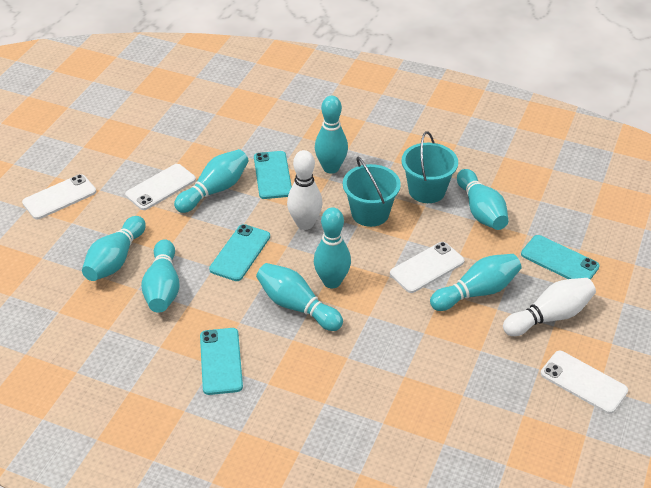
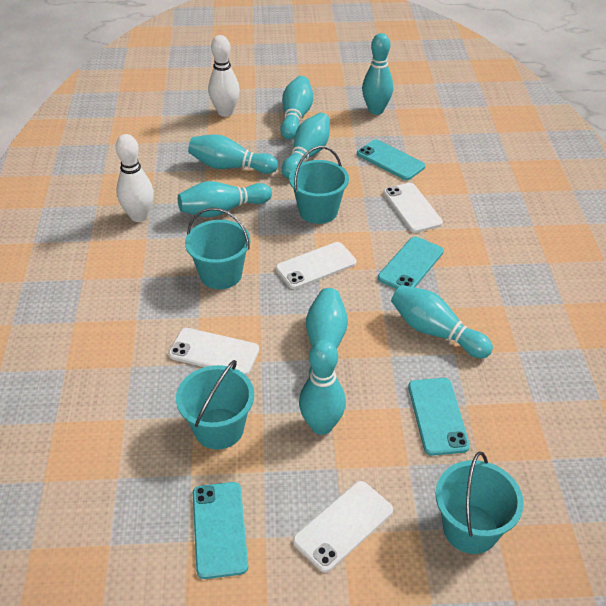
turquoise bucket: 2 -> 4

